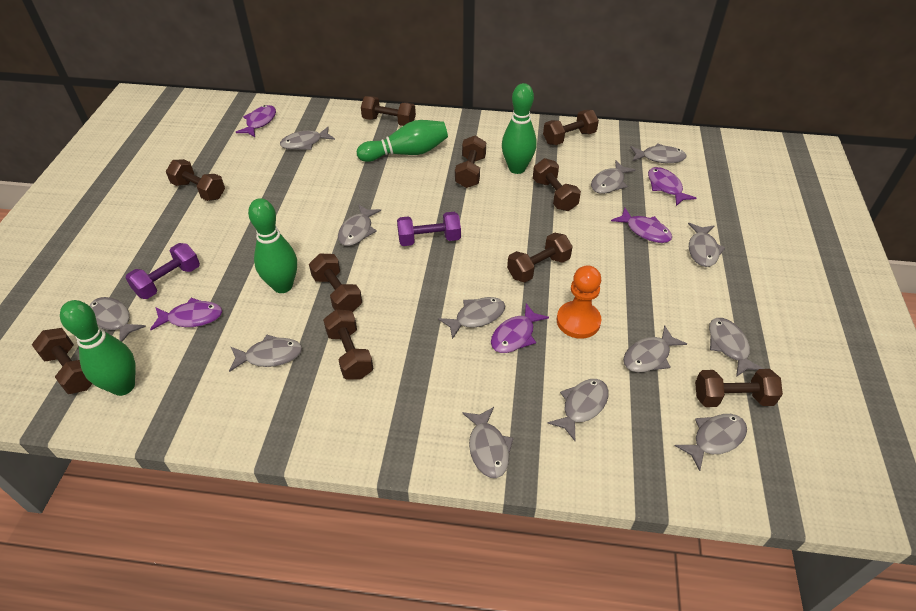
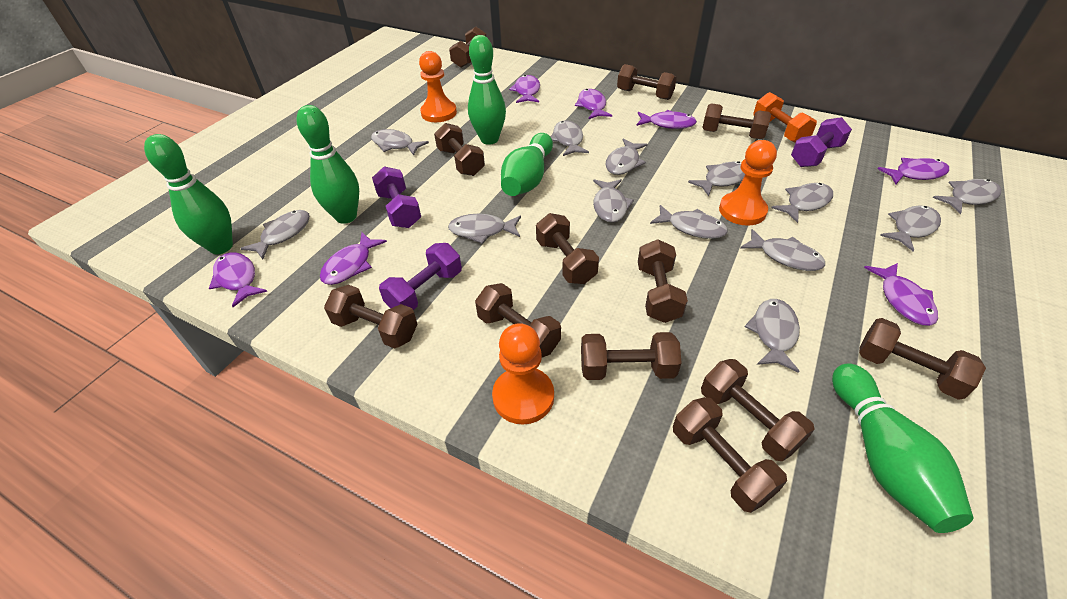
brown dumbbell: 10 -> 12
green bowling pin: 4 -> 5
orange dumbbell: 0 -> 1
orange pawn: 1 -> 3
purple dumbbell: 2 -> 3
purple fish: 5 -> 7

